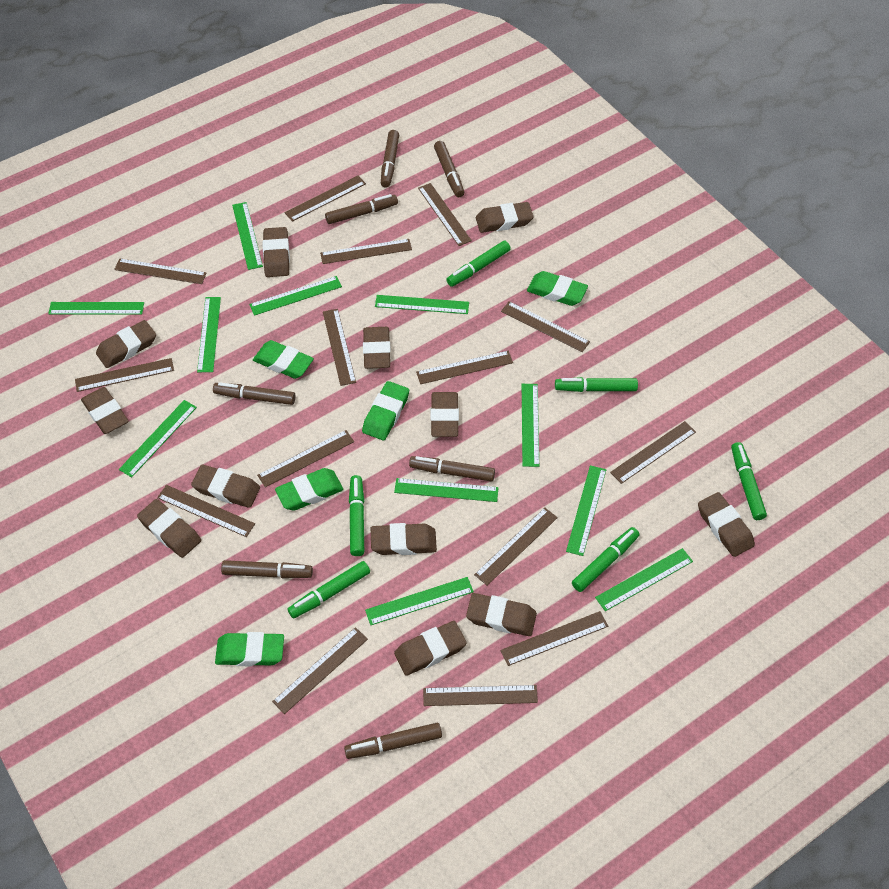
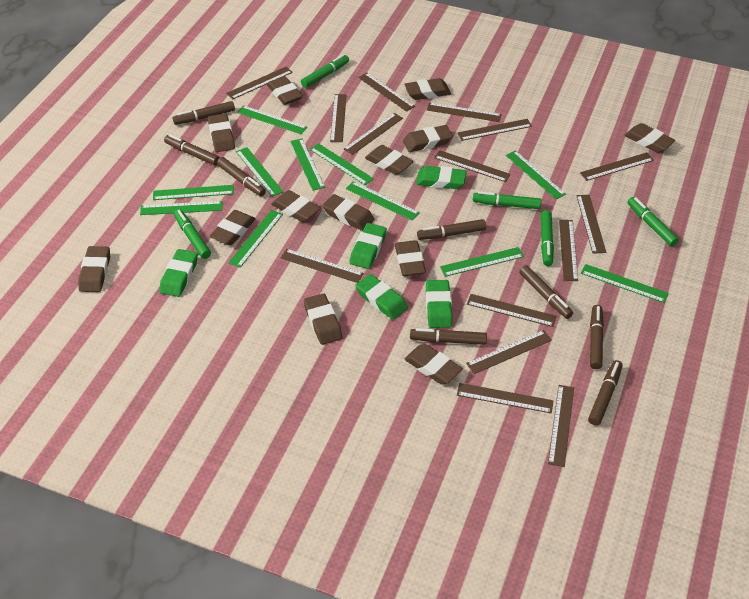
brown eraser: 12 -> 13
brown marker: 7 -> 8
green marker: 6 -> 5

